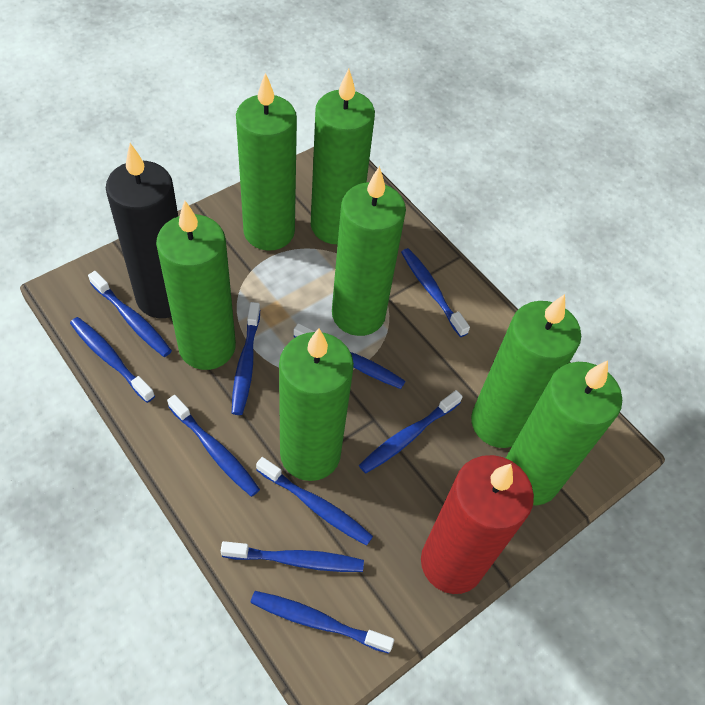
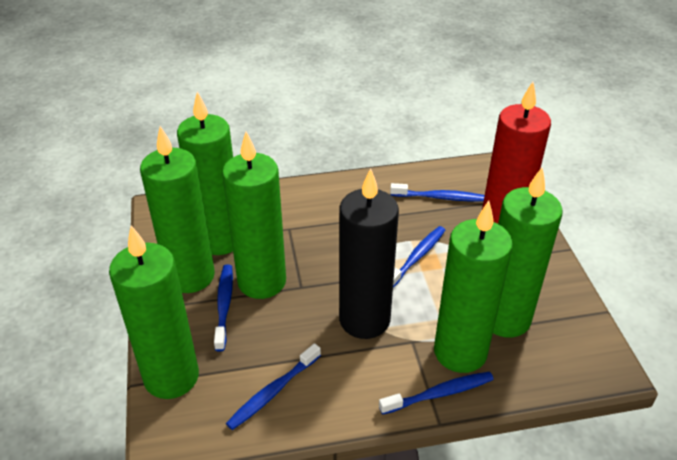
blue toothbrush: 10 -> 5
green candle: 7 -> 6

